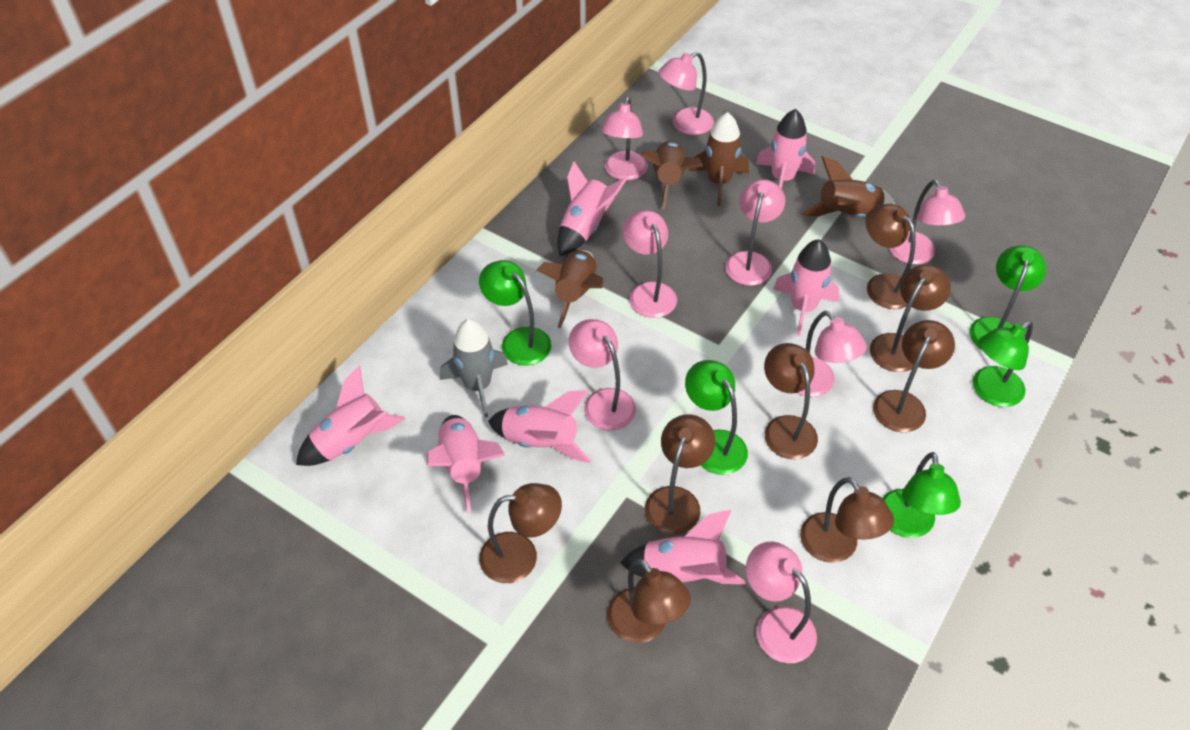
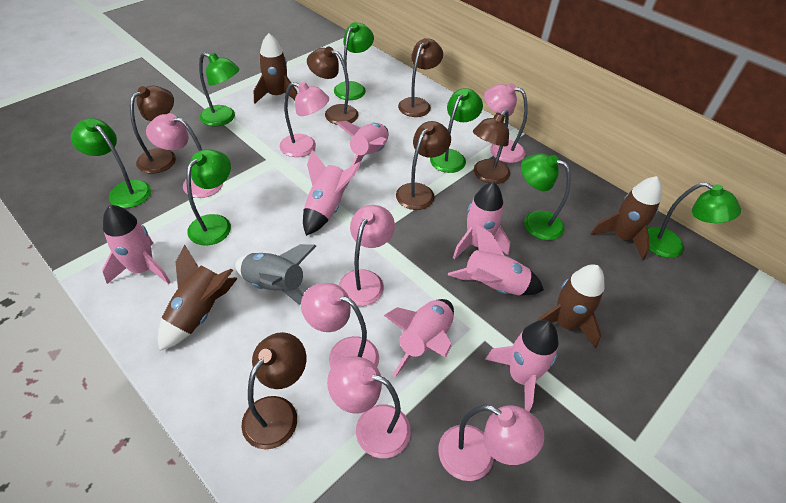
brown lamp: 8 -> 6
green lamp: 5 -> 7
pink lamp: 8 -> 7

